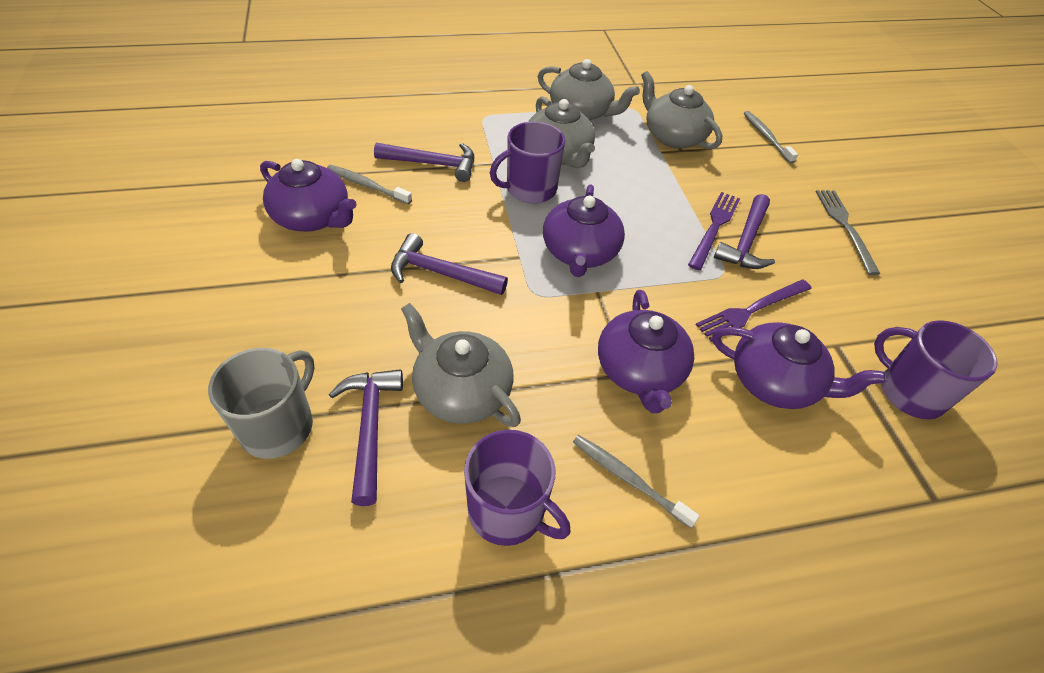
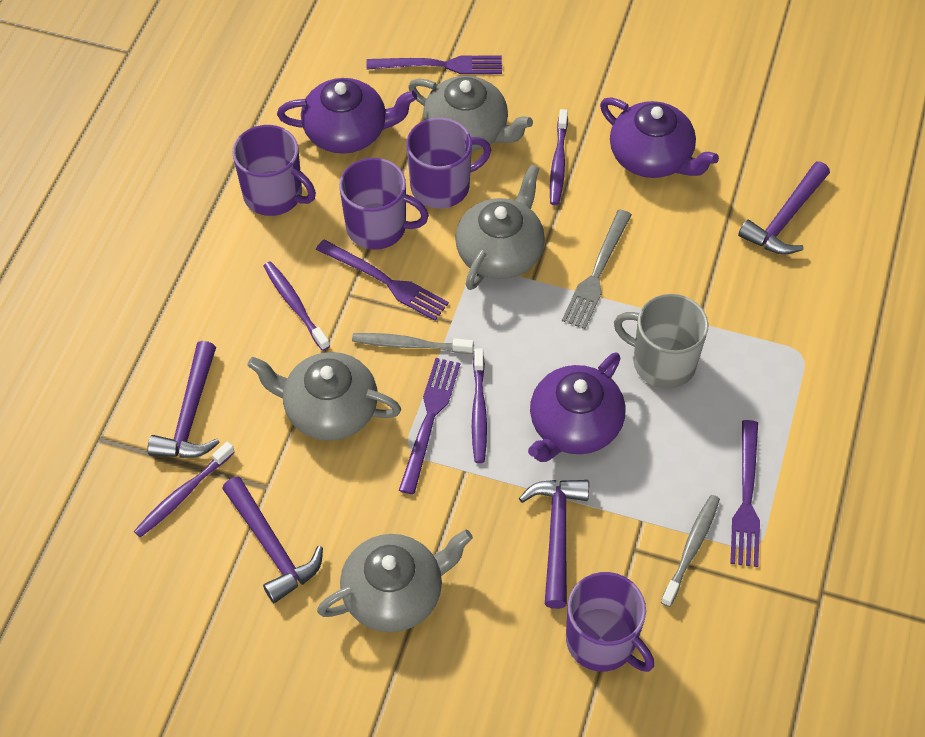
grey toothbrush: 3 -> 2
purple fork: 2 -> 4
purple mug: 3 -> 4
purple teapot: 4 -> 3
purple toothbrush: 0 -> 4

